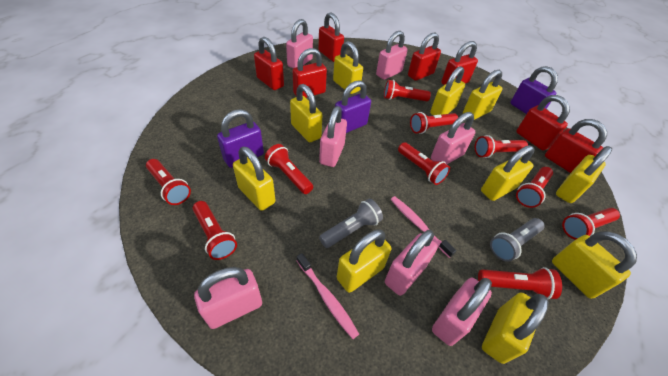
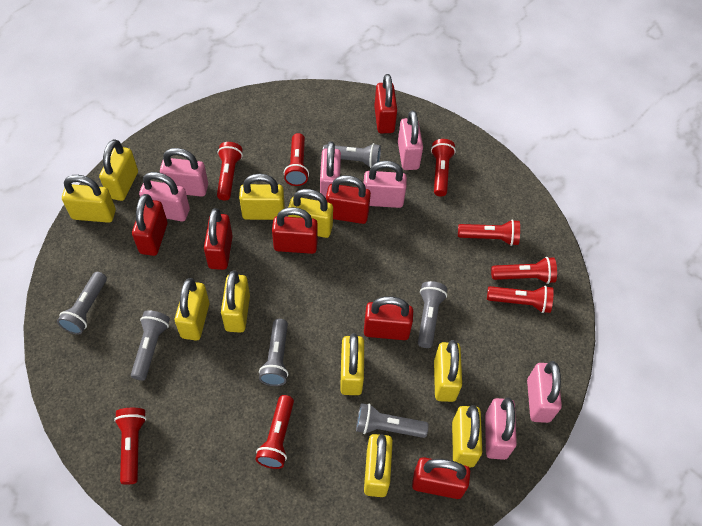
grey flashlight: 2 -> 6
pink toothbrush: 2 -> 0
purple padlock: 3 -> 0
red flashlight: 10 -> 8

